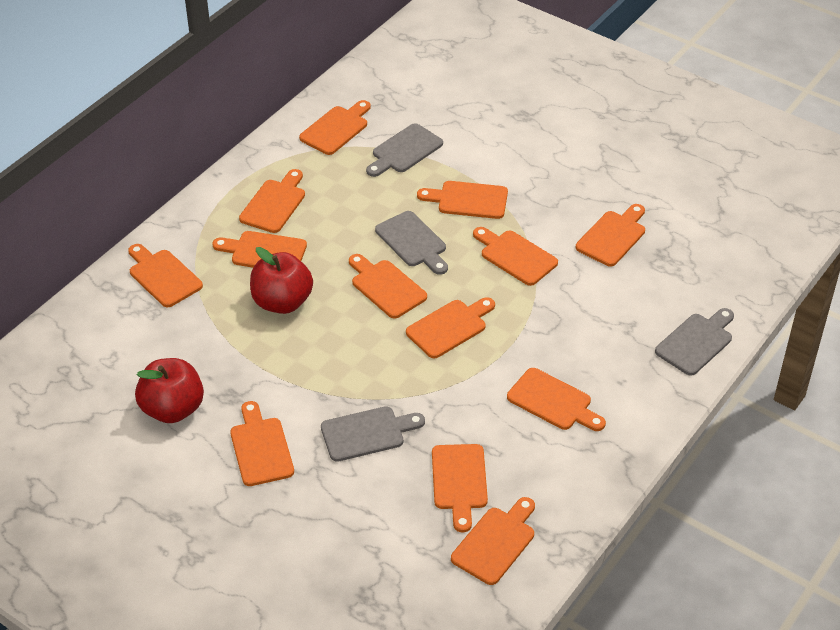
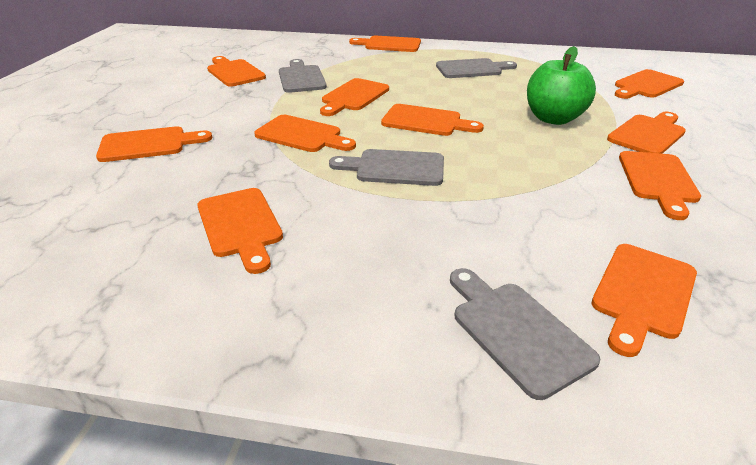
green apple: 0 -> 1
orange cutting board: 13 -> 11
red apple: 2 -> 0

